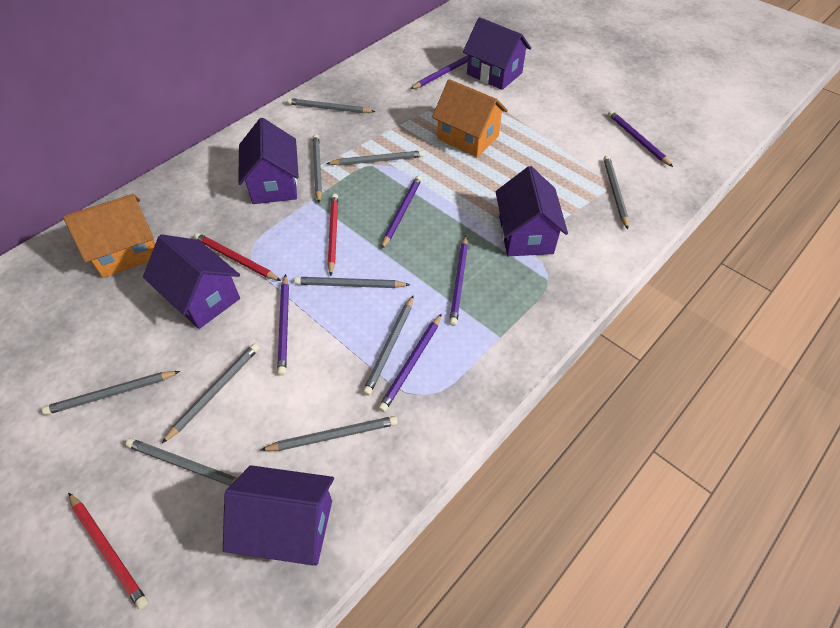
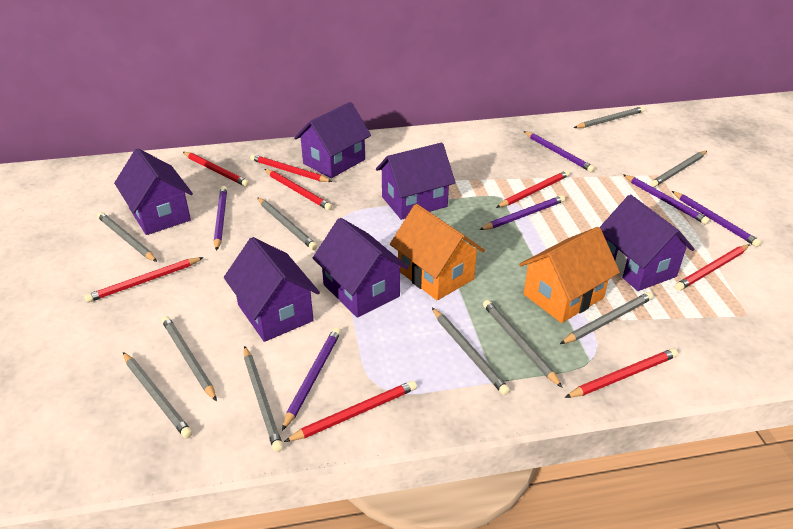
purple house: 5 -> 6
red pencil: 3 -> 8

